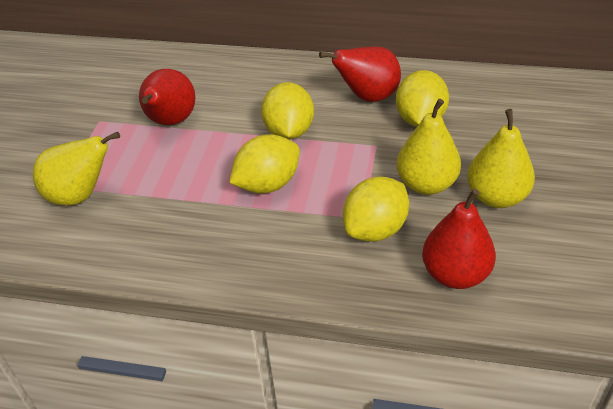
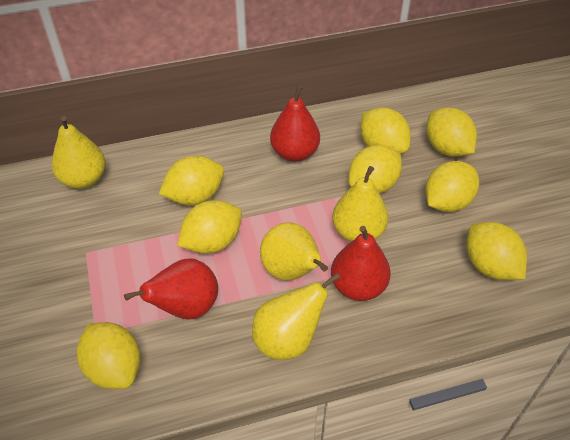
yellow lemon: 4 -> 8
yellow pear: 3 -> 4

